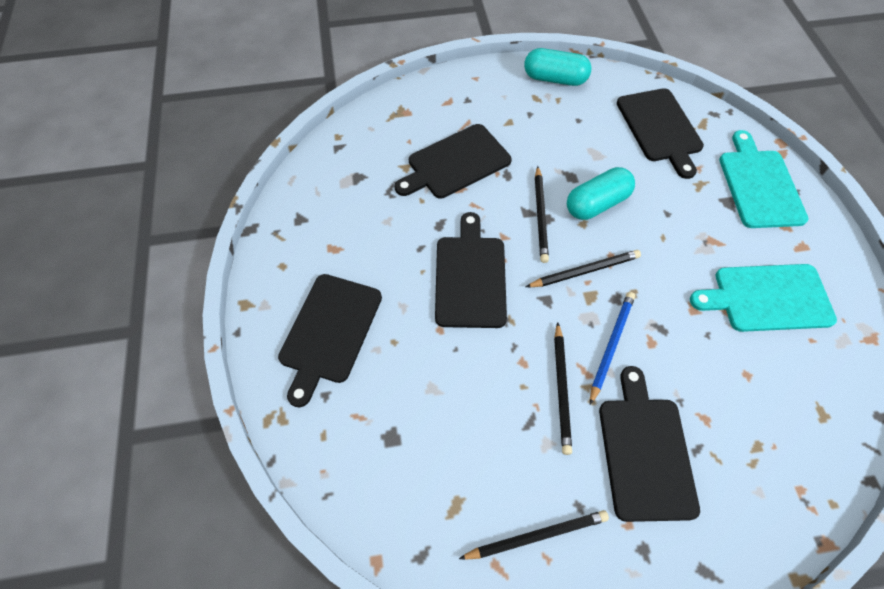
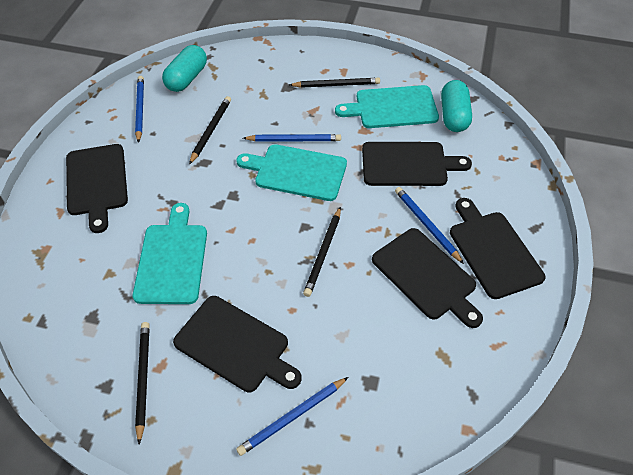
blue pencil: 1 -> 4
turquoise cutting board: 2 -> 3

